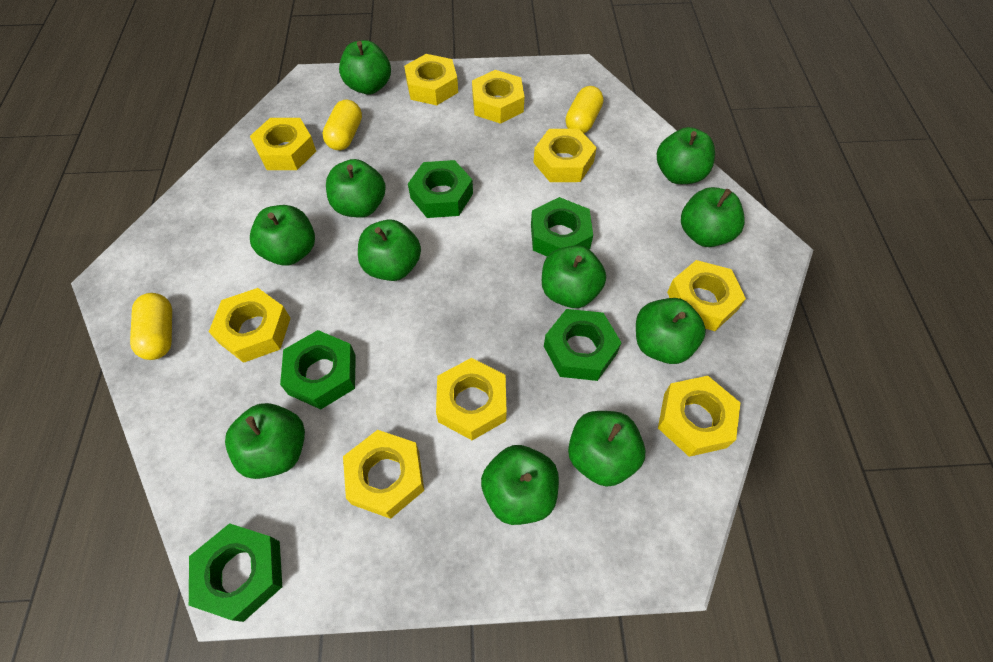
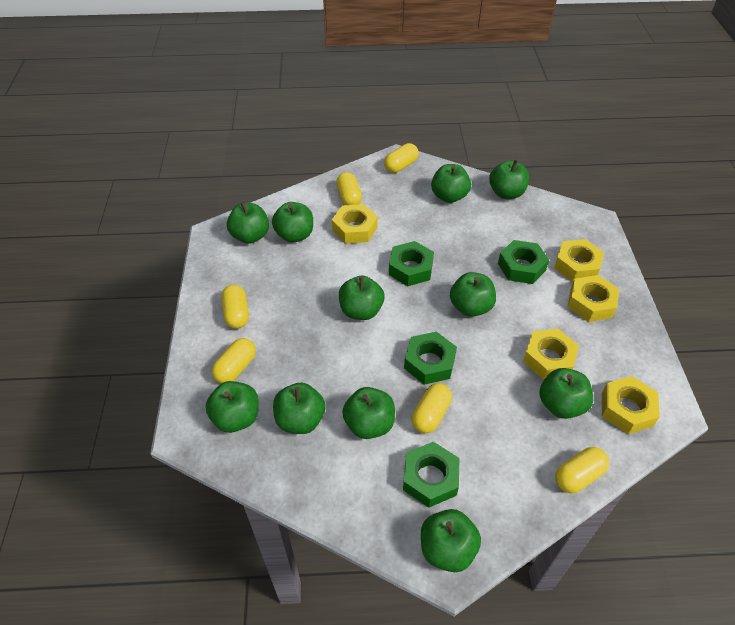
green nut: 5 -> 4
yellow capsule: 3 -> 6
yellow nut: 9 -> 5

